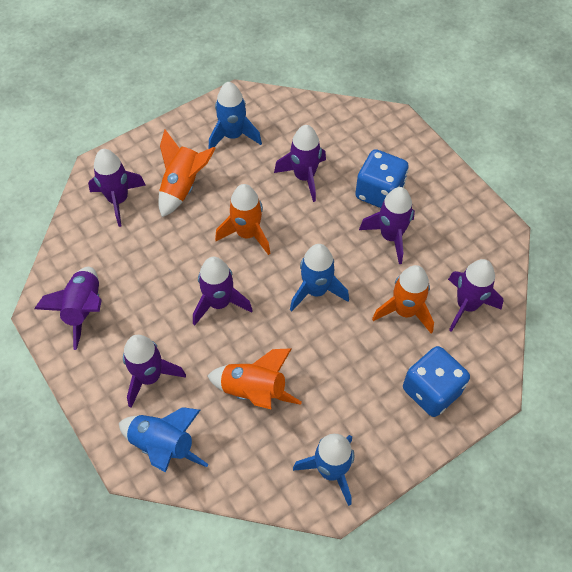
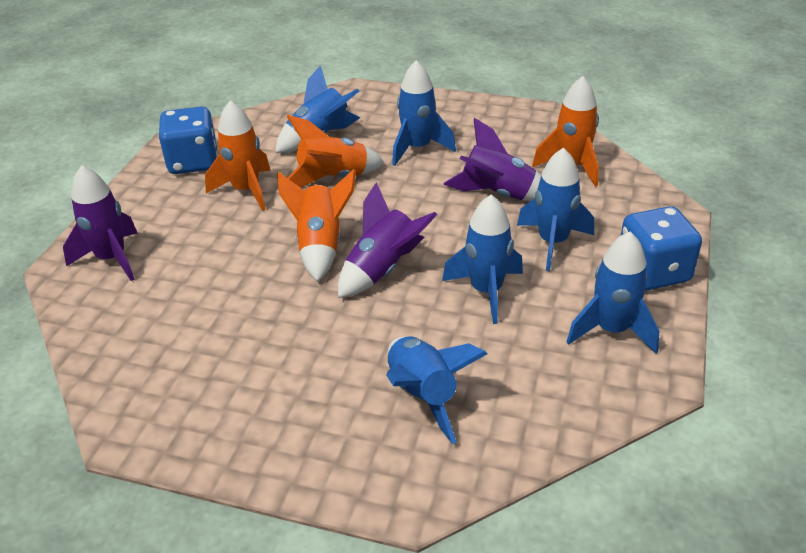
blue rocket: 4 -> 6
purple rocket: 7 -> 3

